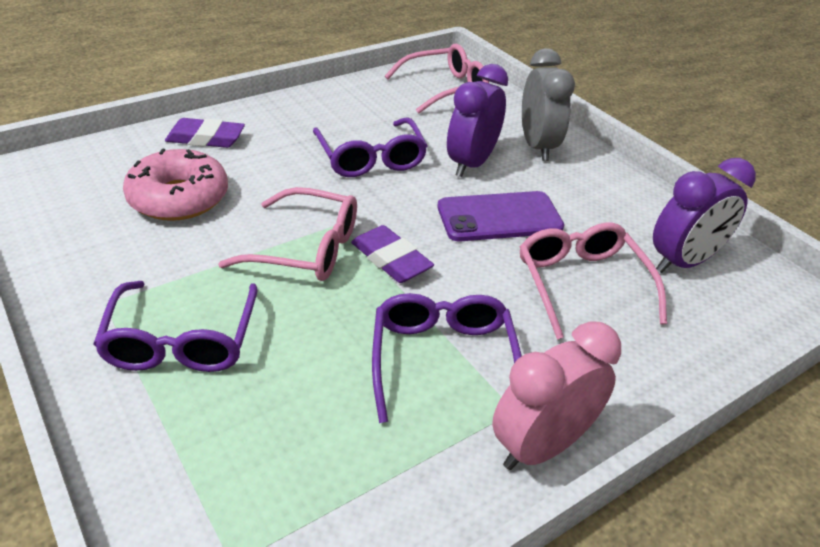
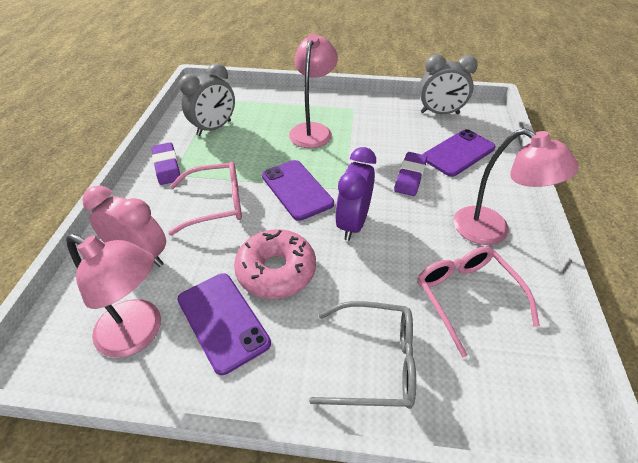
grey clock: 1 -> 2
grey glasses: 0 -> 1
pink glasses: 3 -> 2
pink lamp: 0 -> 3
purple clock: 2 -> 1
purple glasses: 3 -> 0
purple phone: 1 -> 3

